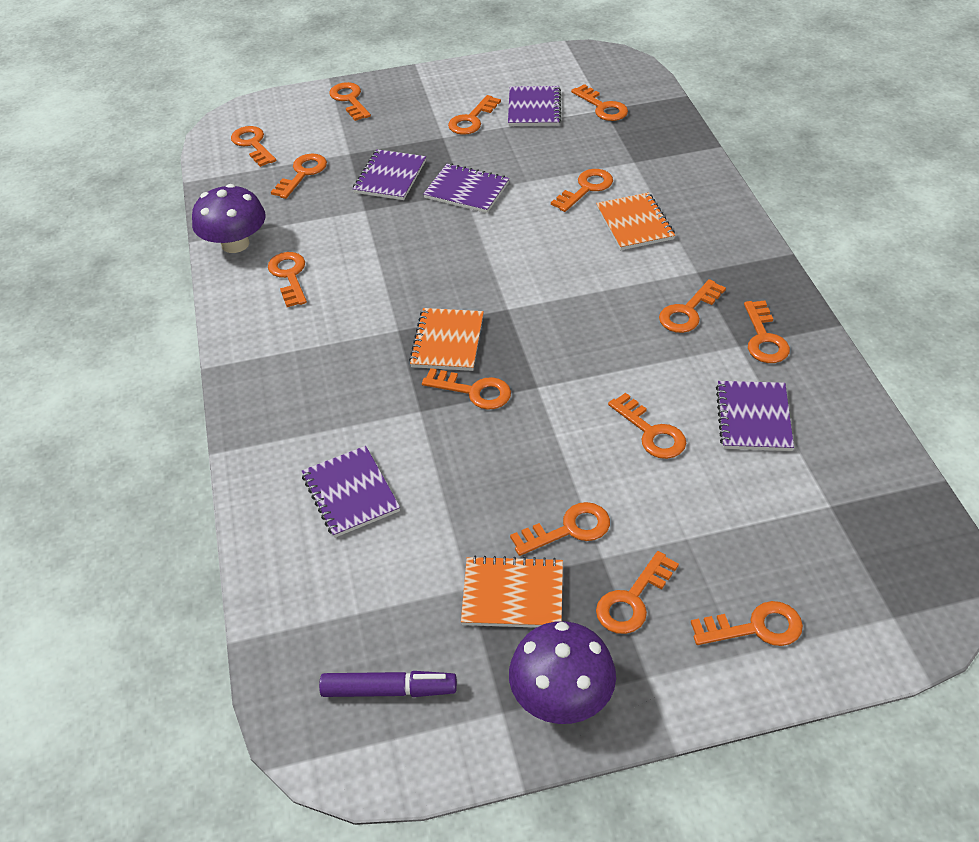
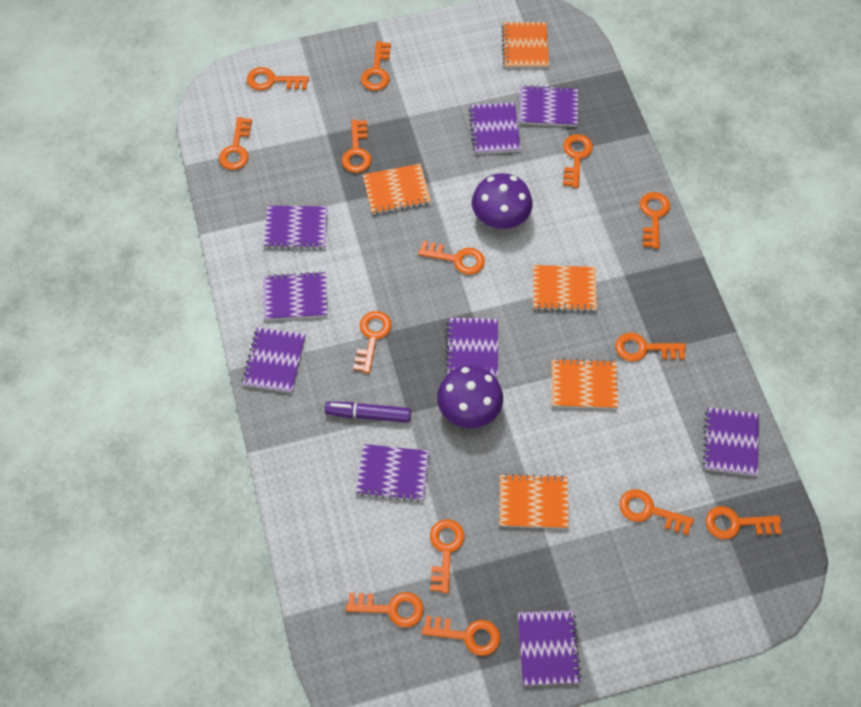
orange notebook: 3 -> 5
purple notebook: 5 -> 9

